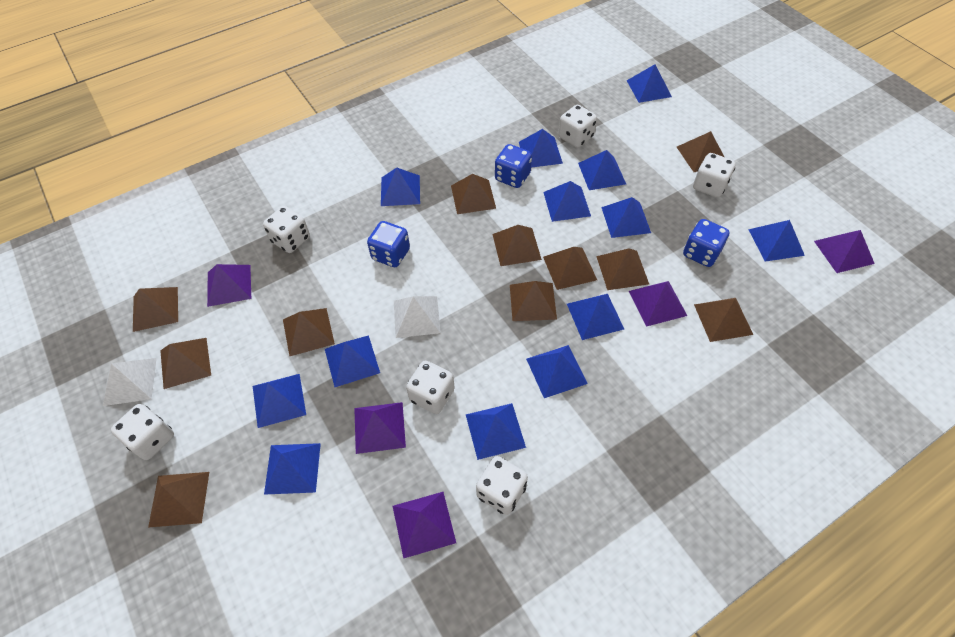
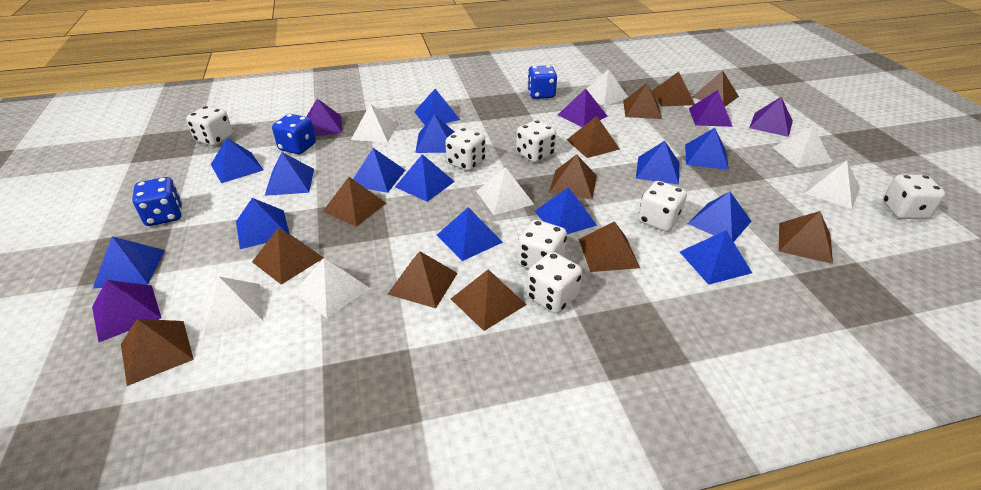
blue pyramid: 13 -> 14
brown pyramid: 11 -> 12
white dice: 6 -> 7
white pyramid: 2 -> 7

